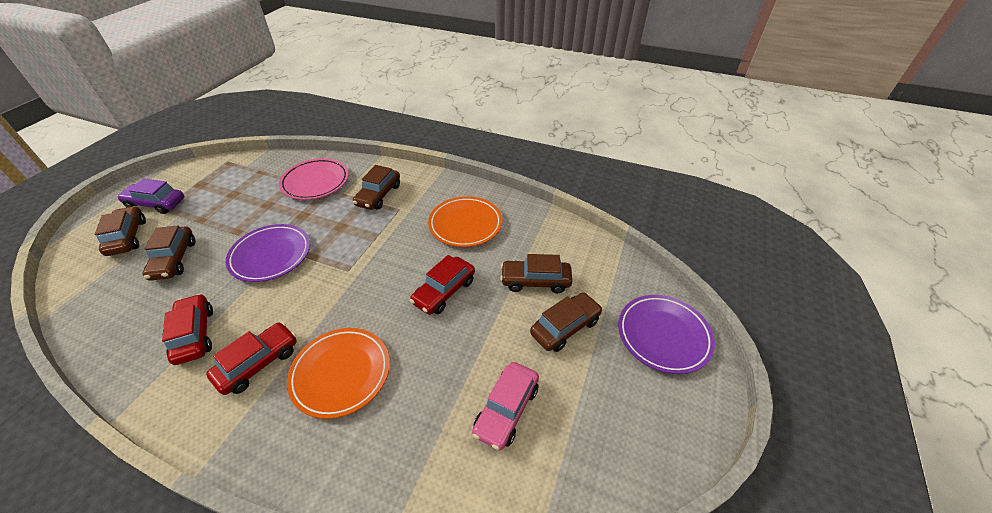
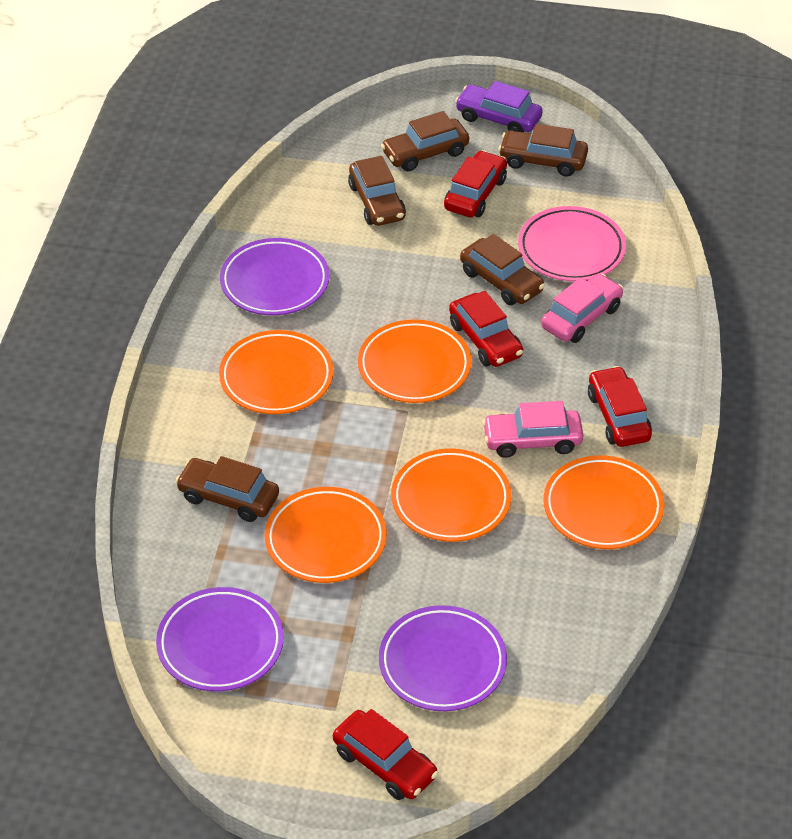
orange plate: 2 -> 5
pink car: 1 -> 2
purple plate: 2 -> 3
red car: 3 -> 4

